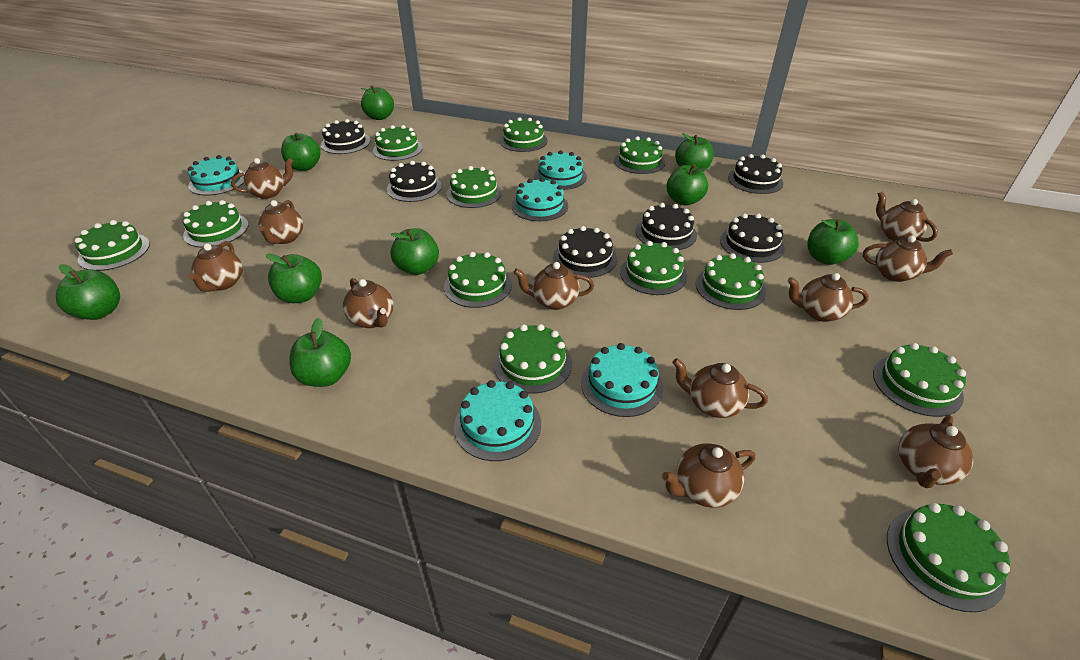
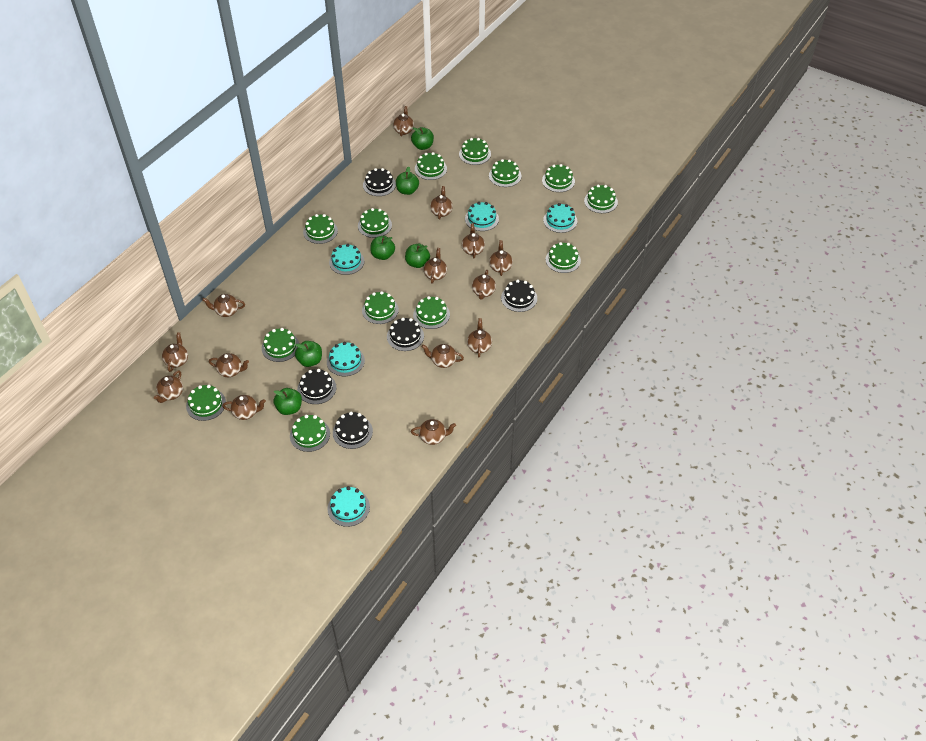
black cake: 6 -> 5
brown teapot: 11 -> 14
green apple: 9 -> 6
green cake: 12 -> 13

